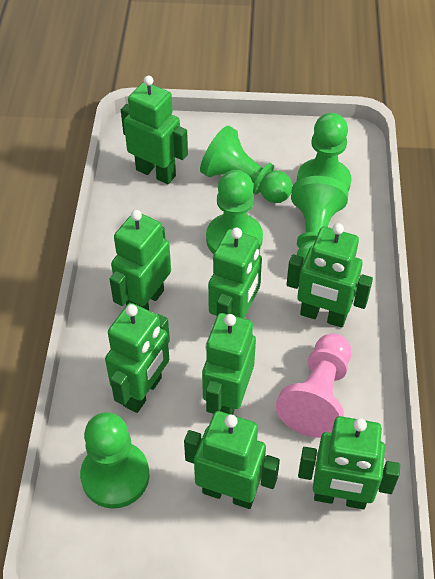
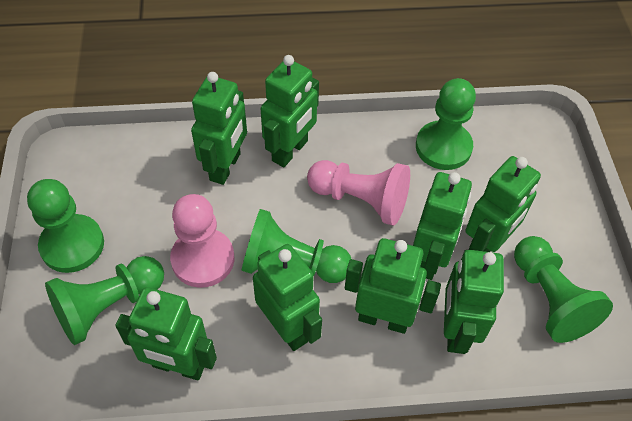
pink pawn: 1 -> 2

